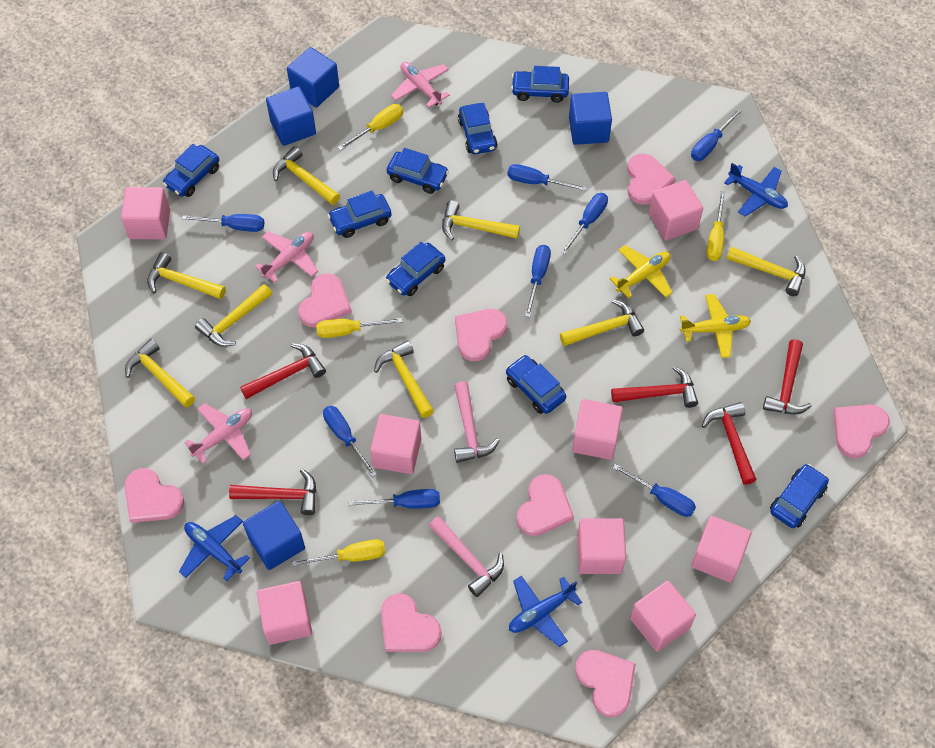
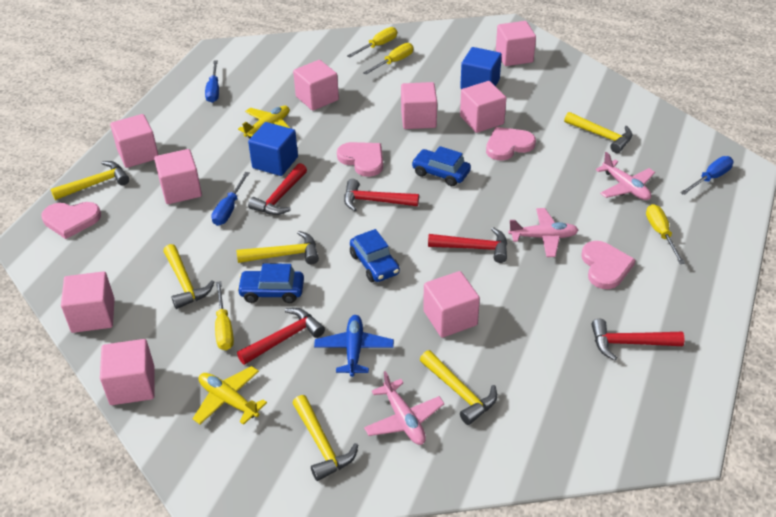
blue car: 8 -> 3
blue cube: 4 -> 2
blue plane: 3 -> 1
blue screwdriver: 8 -> 3
pink cube: 8 -> 9
pink hammer: 2 -> 0
pink heart: 8 -> 4
yellow hammer: 8 -> 6

